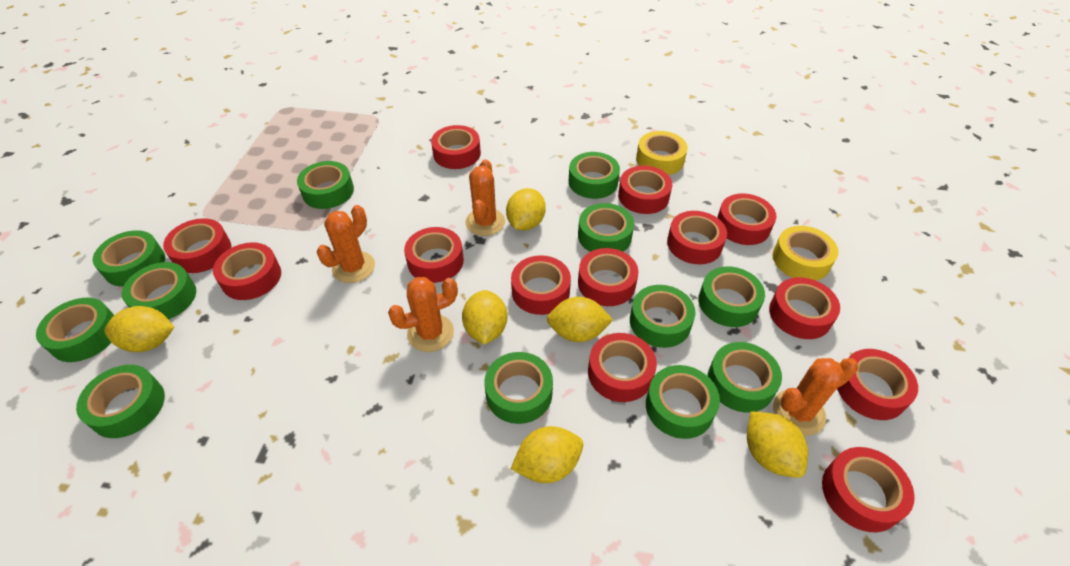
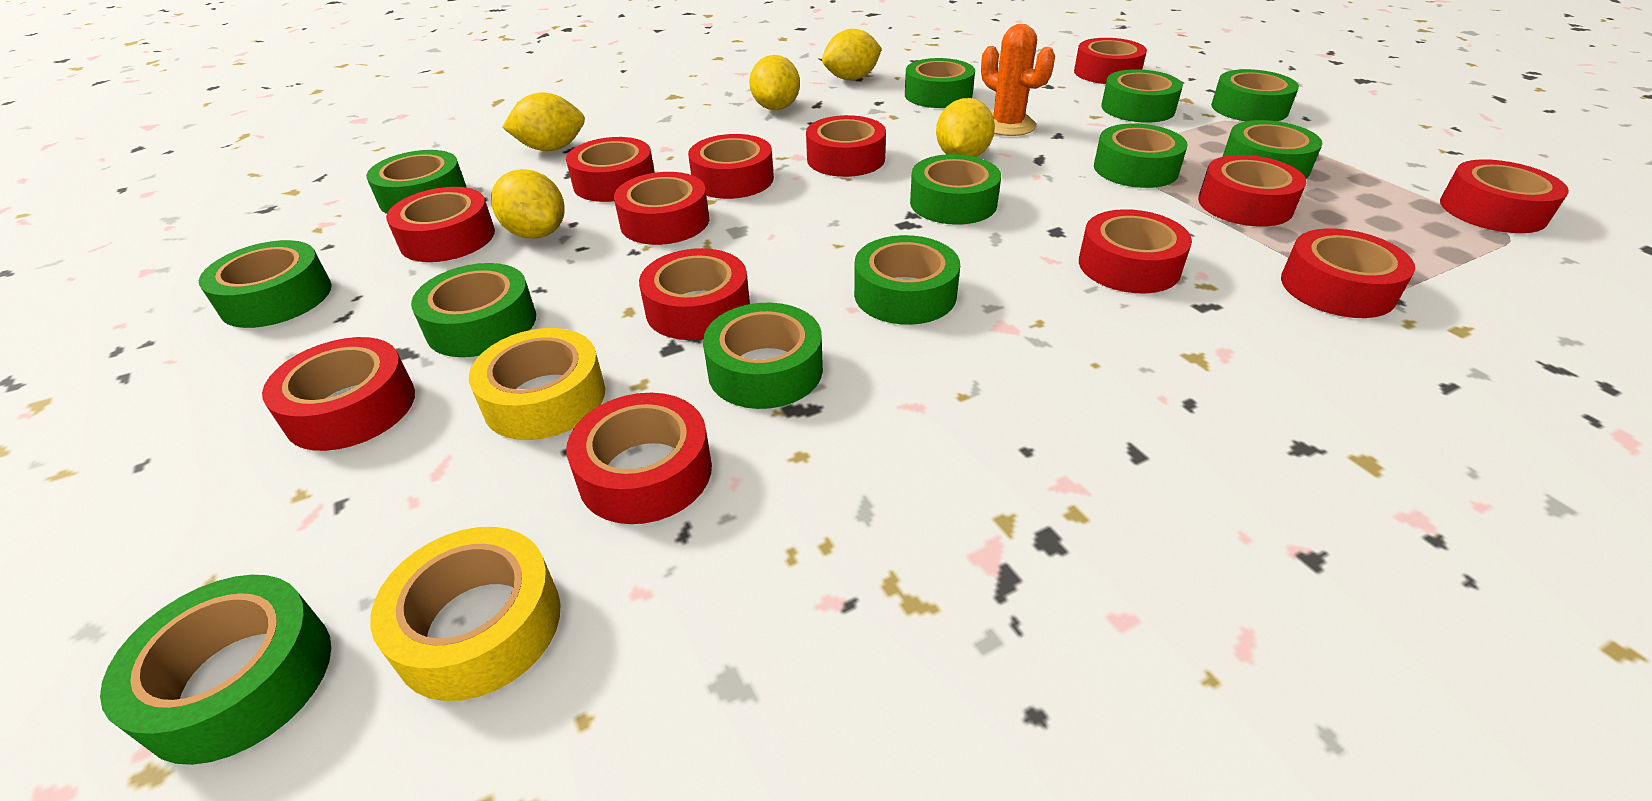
orange cactus: 4 -> 1
yellow lemon: 6 -> 5

